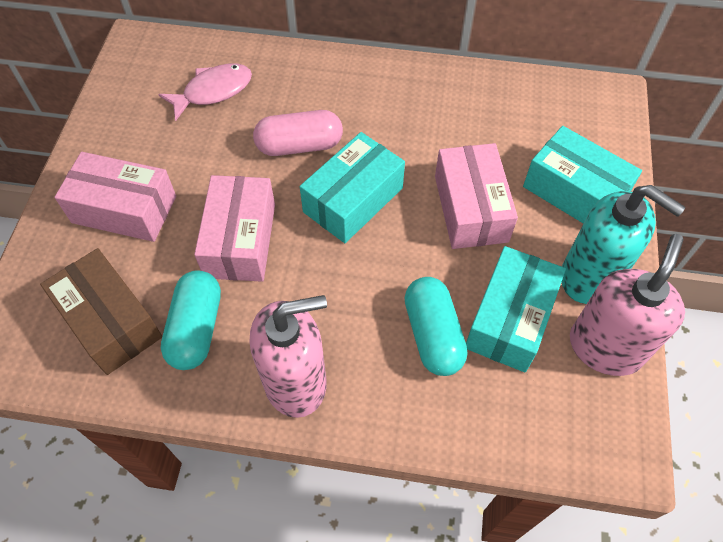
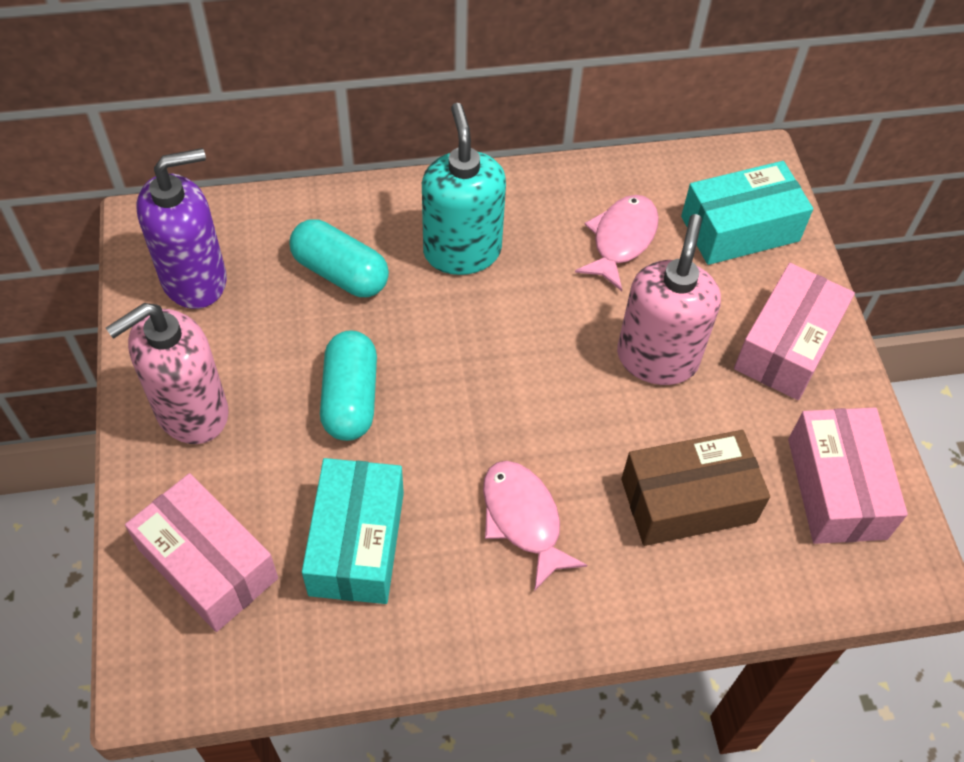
pink capsule: 1 -> 0
pink fish: 1 -> 2
purple soap dispenser: 0 -> 1
turquoise box: 3 -> 2

